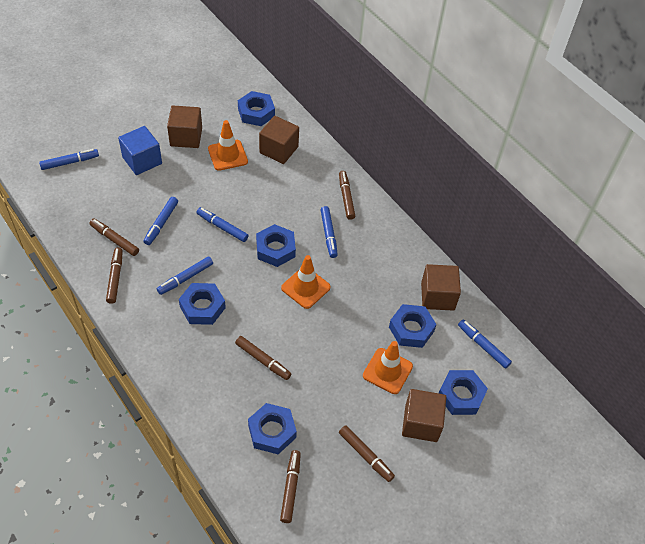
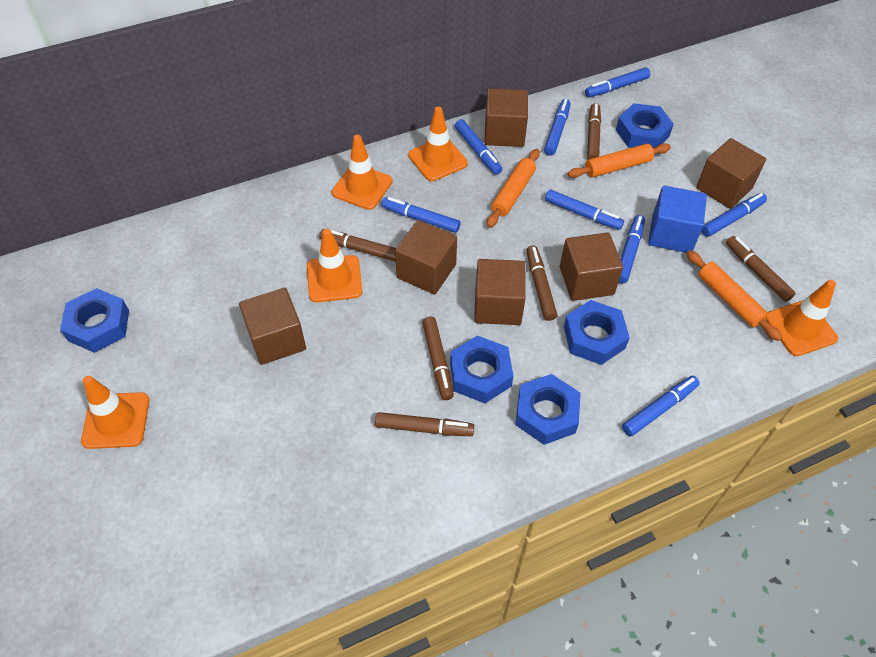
blue marker: 6 -> 8
blue nut: 6 -> 5
brown cube: 4 -> 6
orange rolling pin: 0 -> 3
orange traffic cone: 3 -> 5

